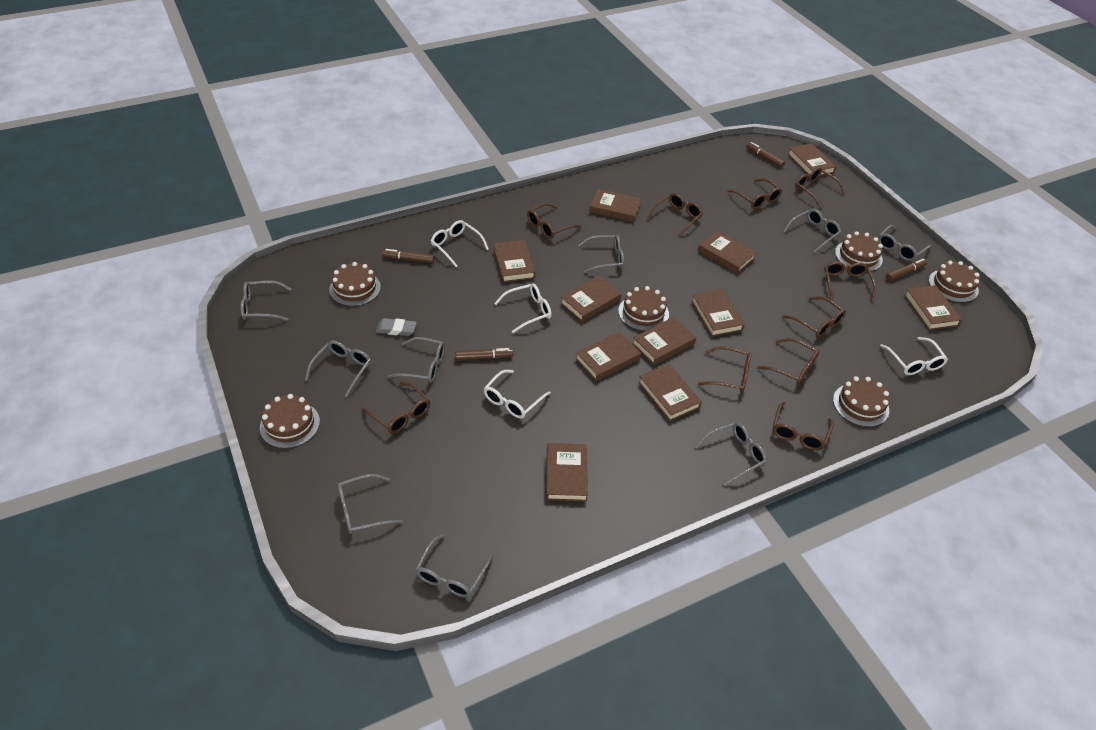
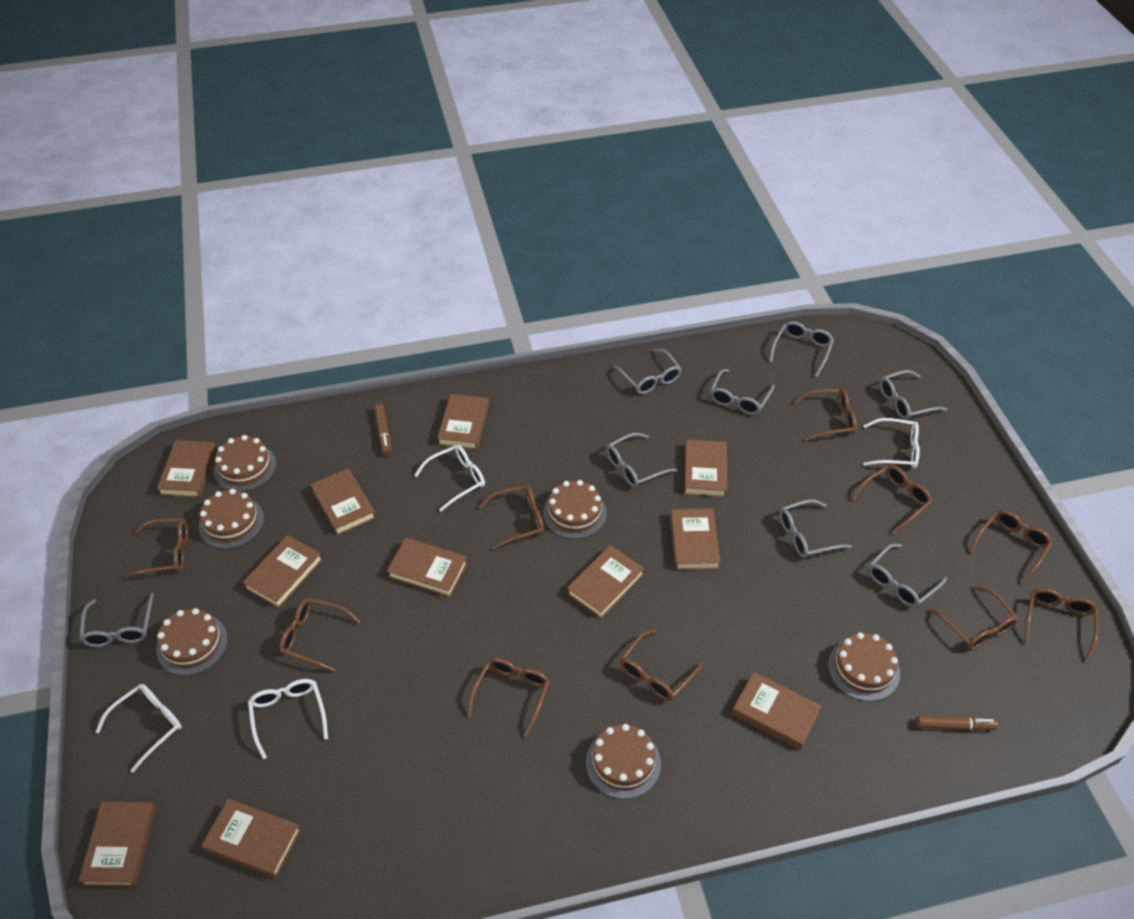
brown marker: 4 -> 2
grey eraser: 1 -> 0
grey glasses: 9 -> 8

